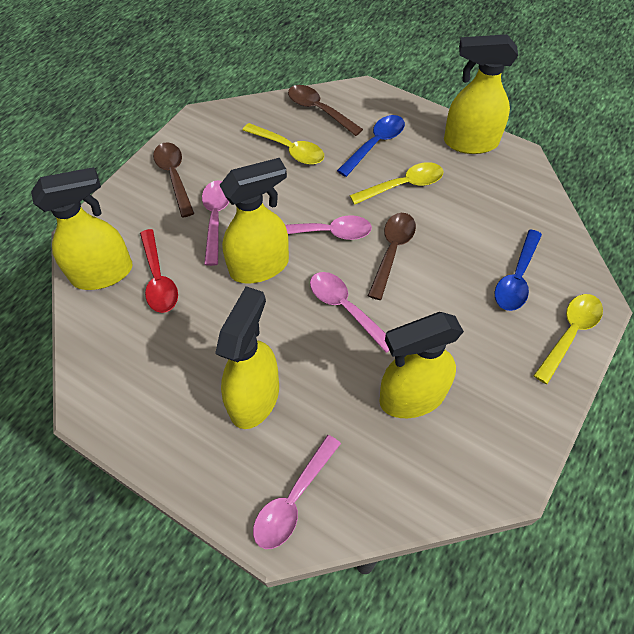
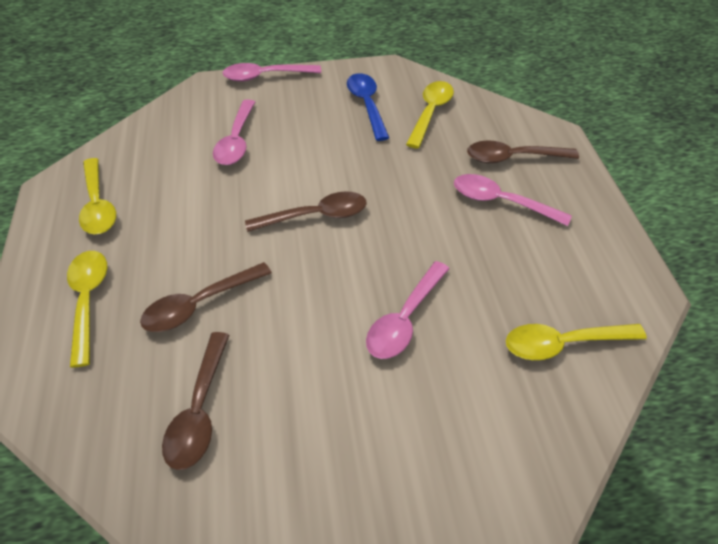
blue spoon: 2 -> 1
brown spoon: 3 -> 4
red spoon: 1 -> 0
yellow spoon: 3 -> 4
yellow spray bottle: 5 -> 0

